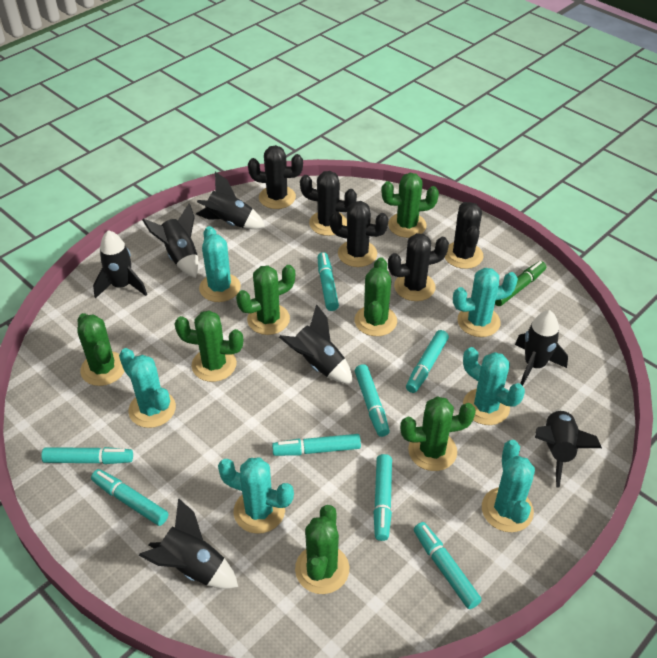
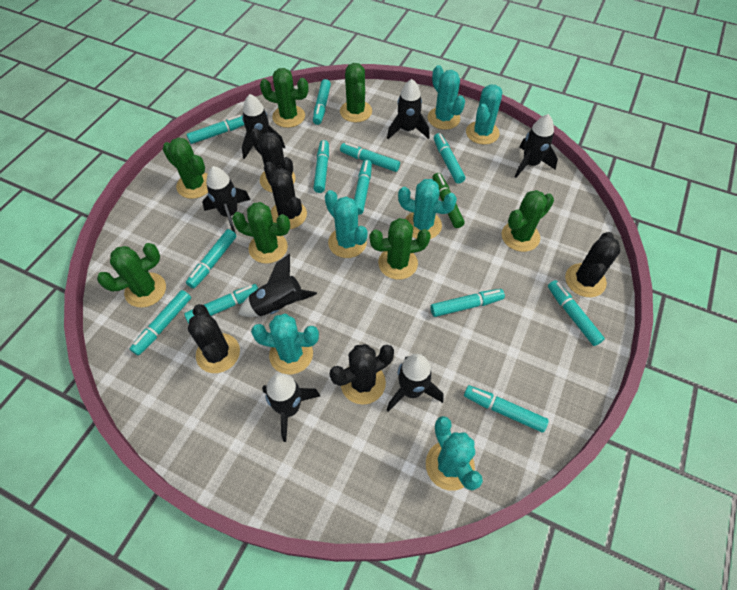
turquoise marker: 8 -> 12

